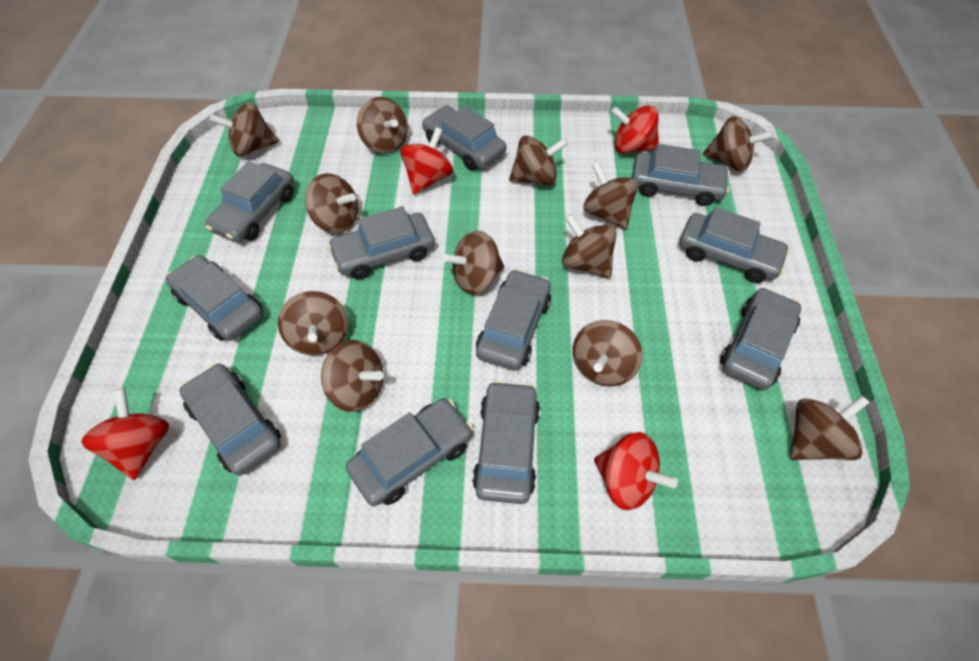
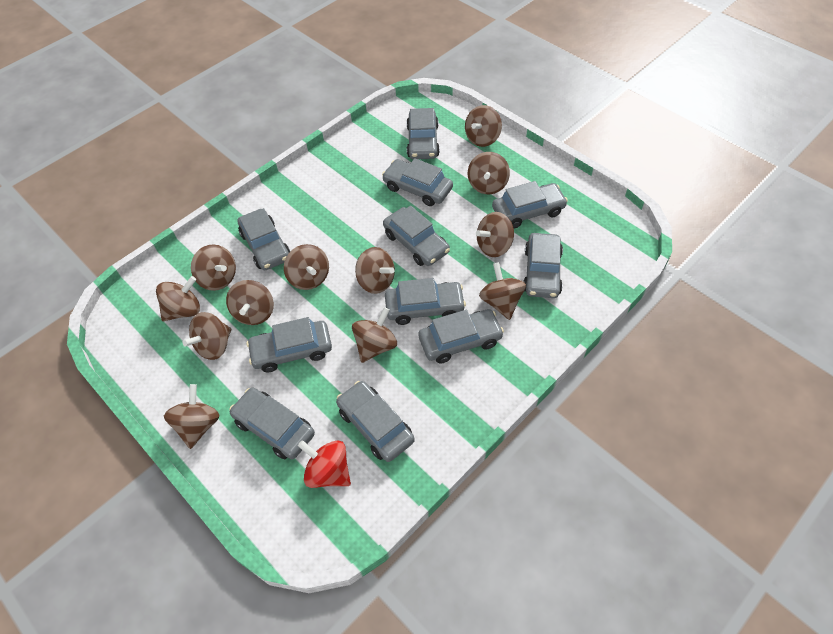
red spinning top: 4 -> 1

